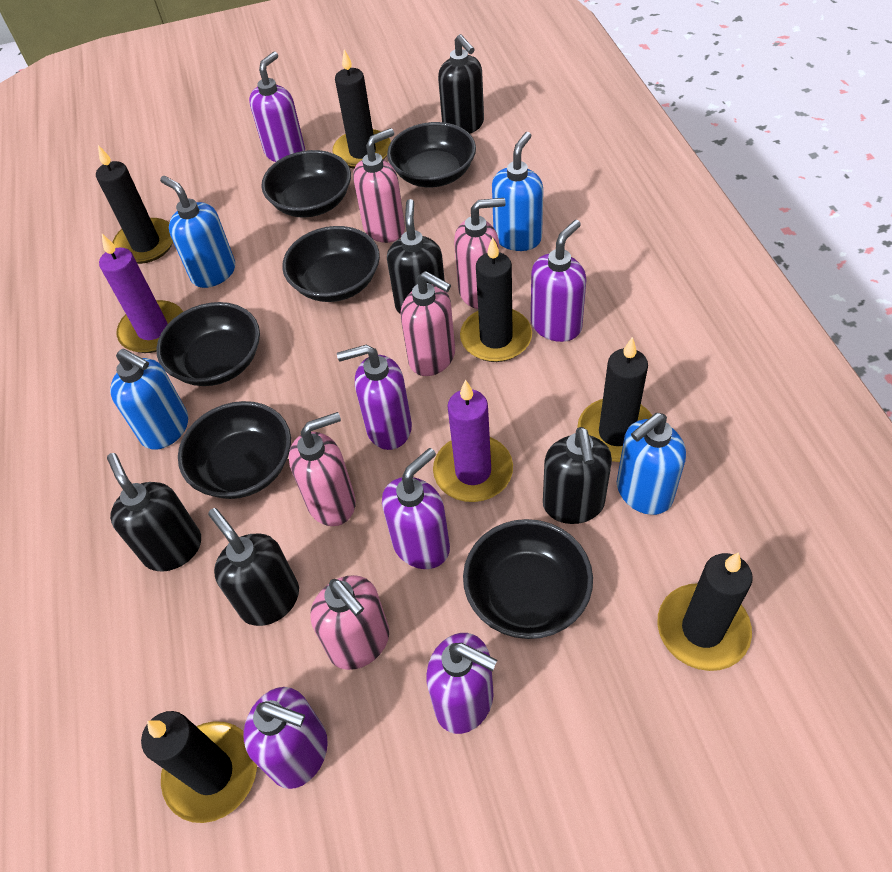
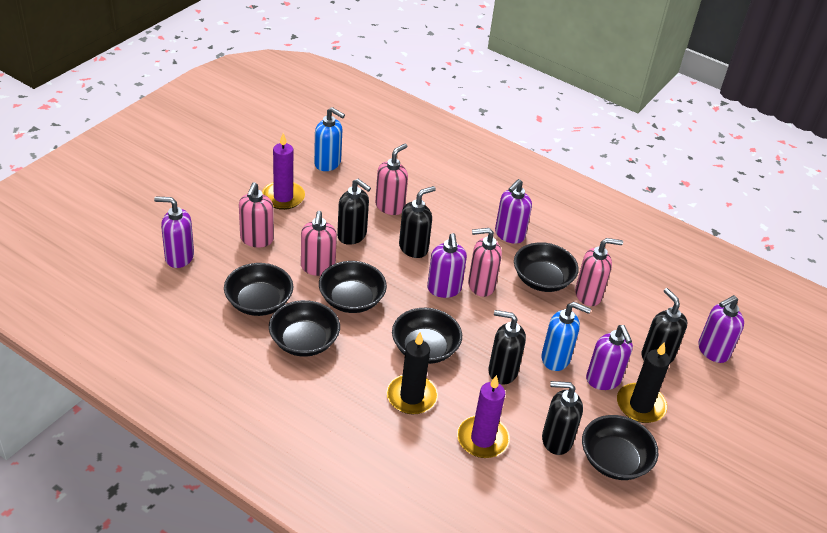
black candle: 6 -> 2
blue soap dispenser: 4 -> 2
purple soap dispenser: 6 -> 5

